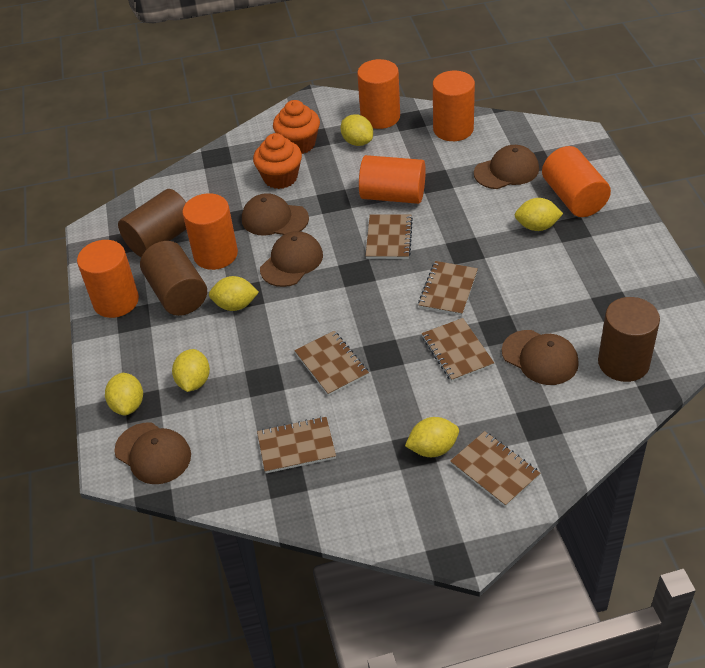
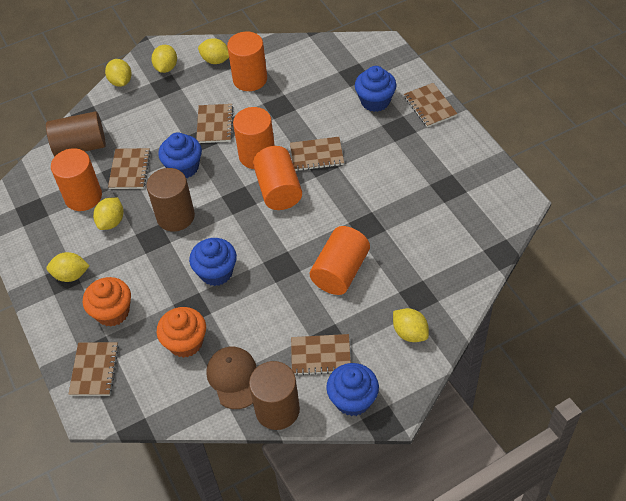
blue cupcake: 0 -> 4
brown cap: 5 -> 1
orange cylinder: 6 -> 5

